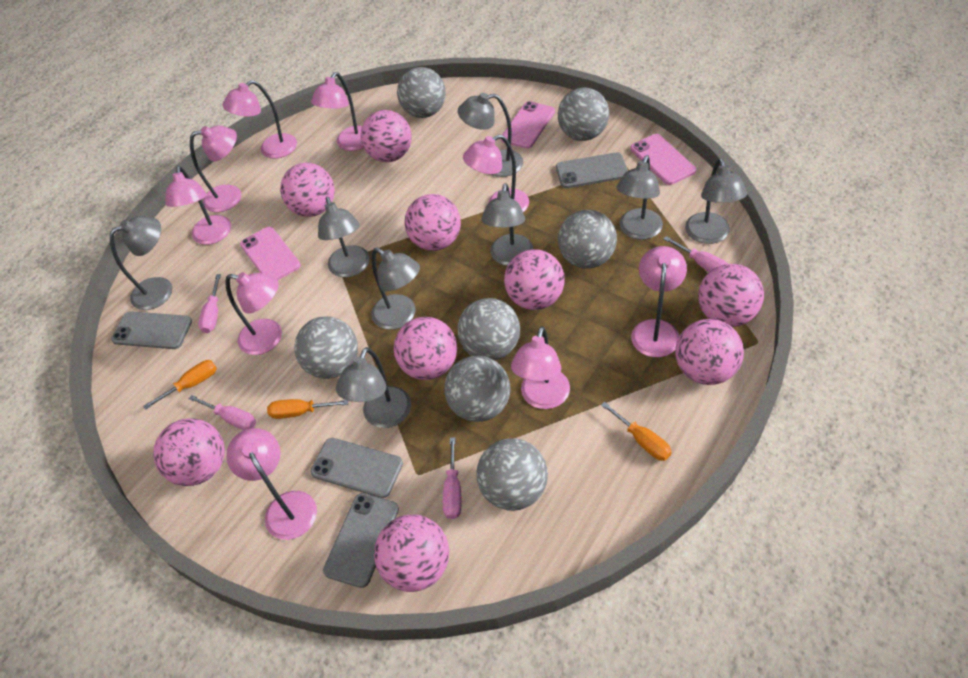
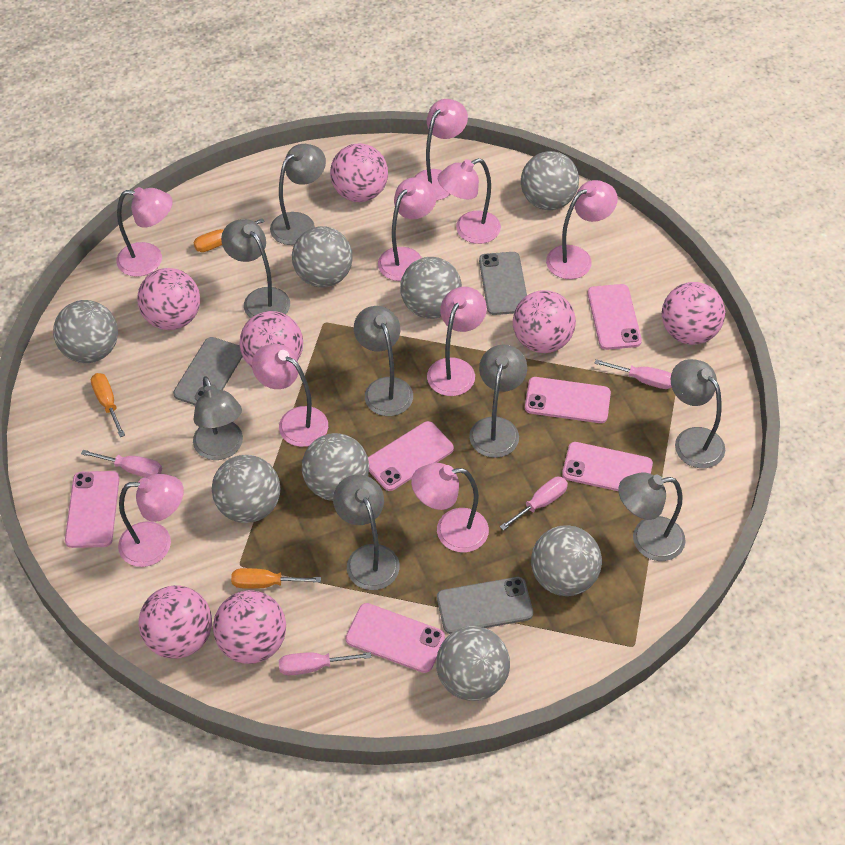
grey ball: 7 -> 8
grey phone: 4 -> 3
pink ball: 9 -> 7
pink phone: 3 -> 6

